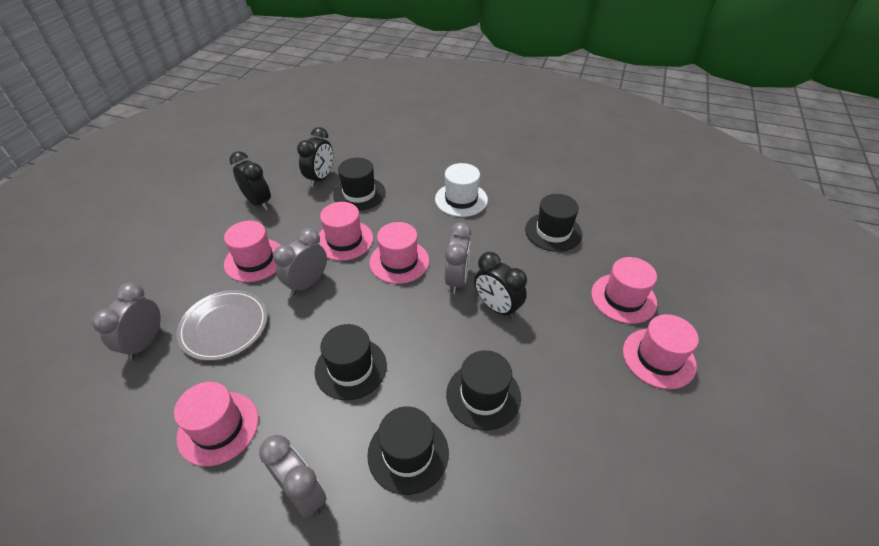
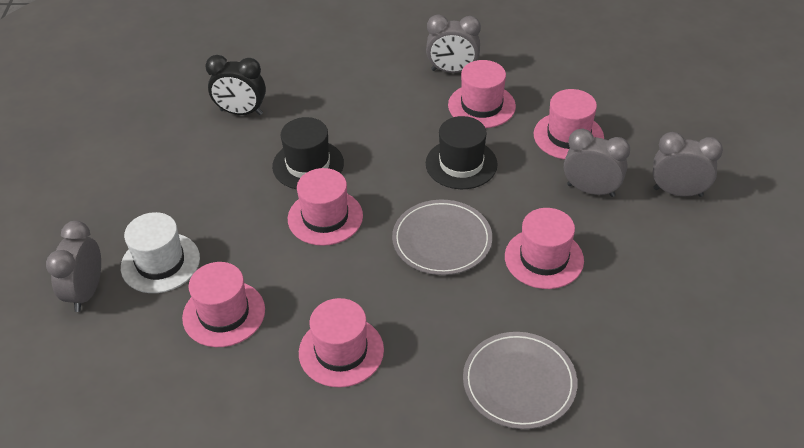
black clock: 3 -> 1
black hat: 5 -> 2
grey plate: 1 -> 2

